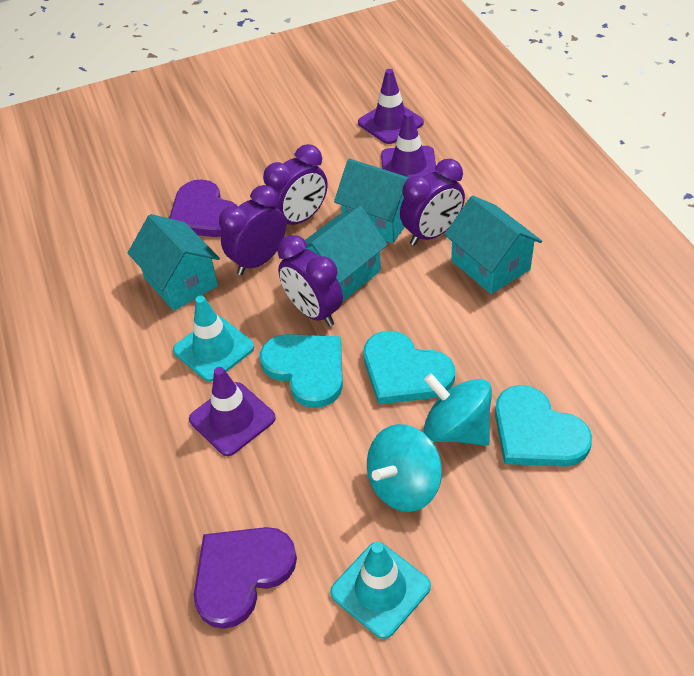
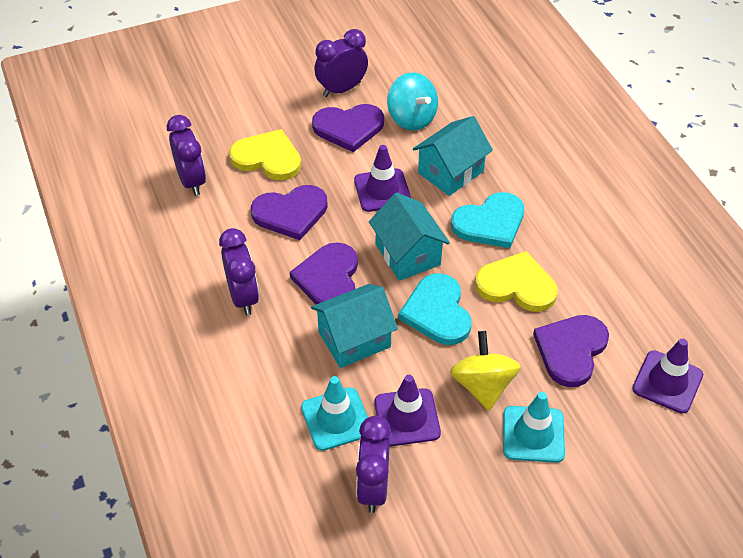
purple heart: 2 -> 4
turquoise heart: 3 -> 2
turquoise house: 4 -> 3
turquoise spinning top: 2 -> 1
yellow heart: 0 -> 2
yellow spinning top: 0 -> 1

